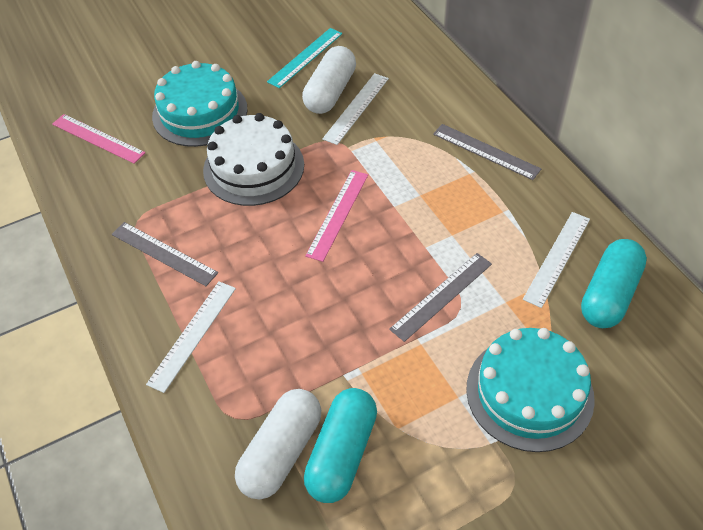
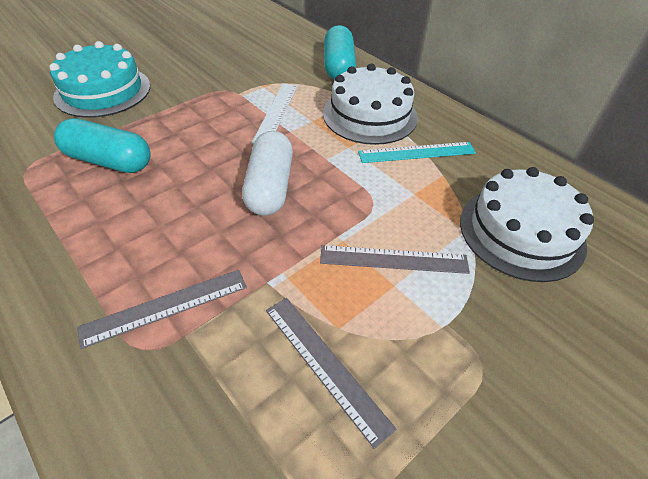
pink ruler: 2 -> 0
turquoise cake: 2 -> 1
white cake: 1 -> 2
white capsule: 2 -> 1
white ruler: 3 -> 1

